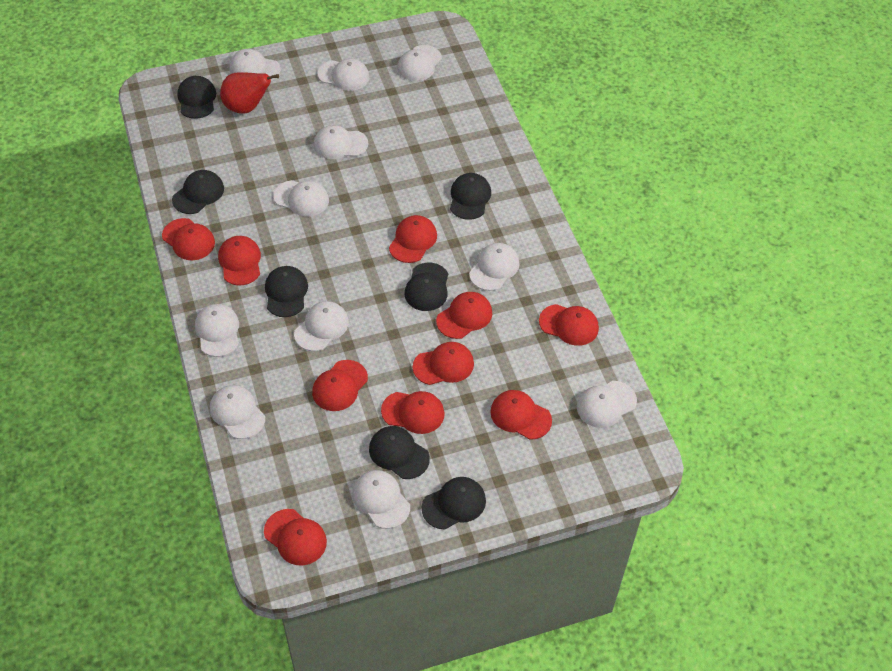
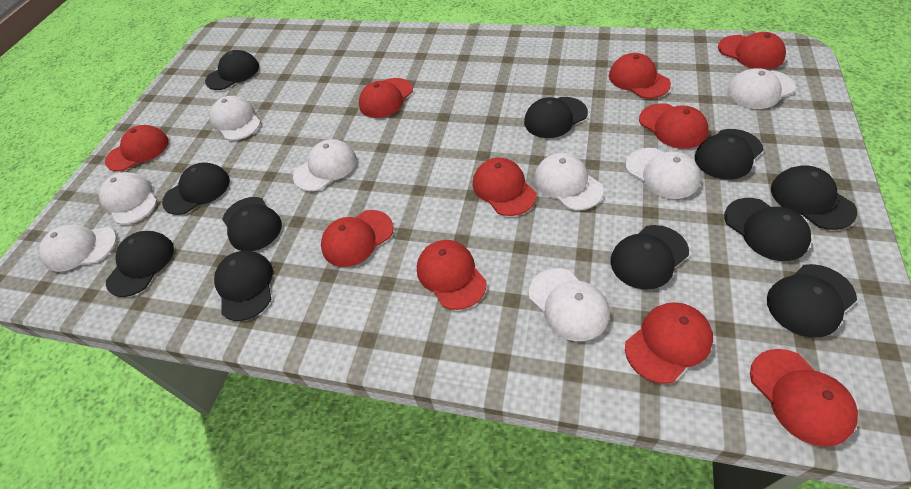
black cap: 7 -> 11
red pear: 1 -> 0
white cap: 11 -> 8

